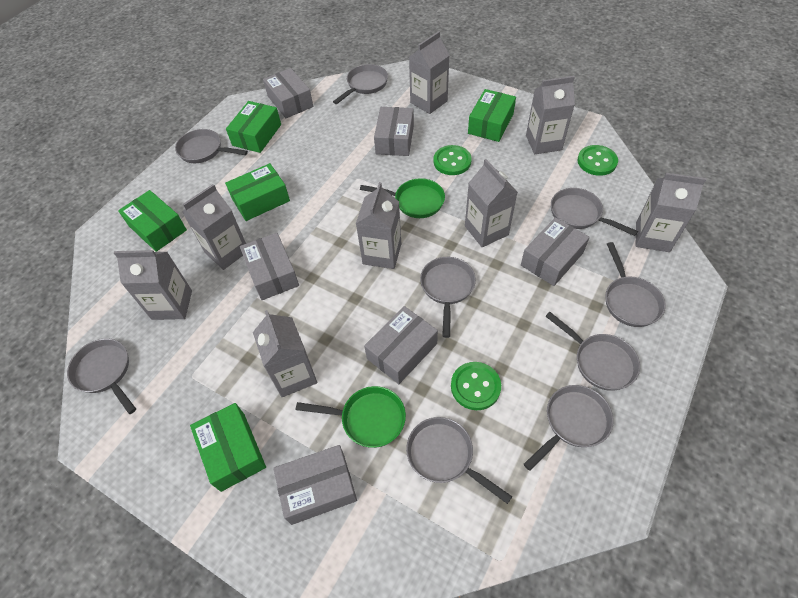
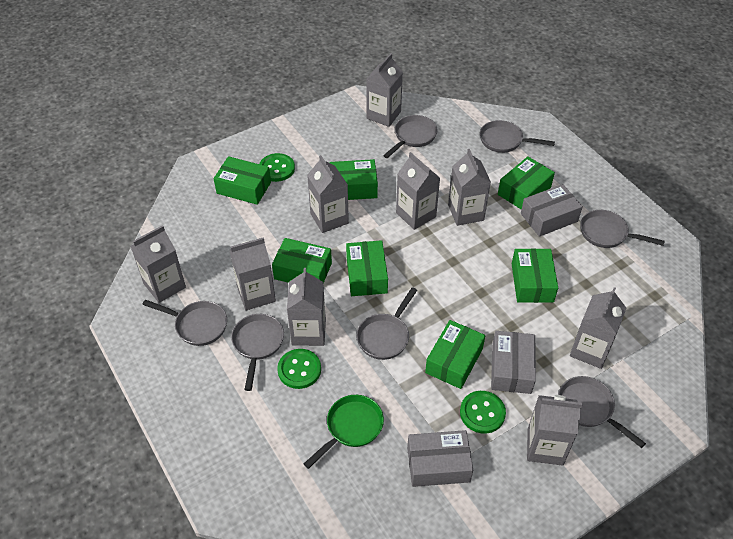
green box: 5 -> 7
green pan: 2 -> 1
grey box: 6 -> 3
grey carton: 8 -> 9
grey pan: 9 -> 7

